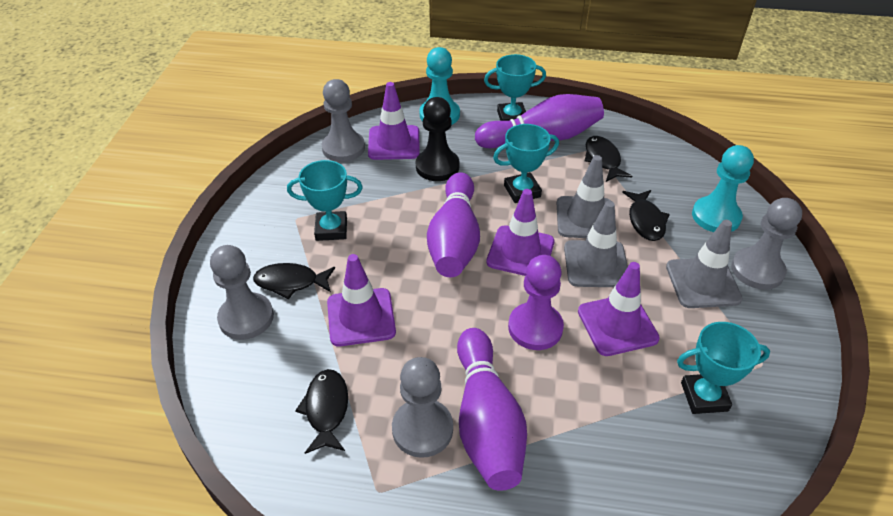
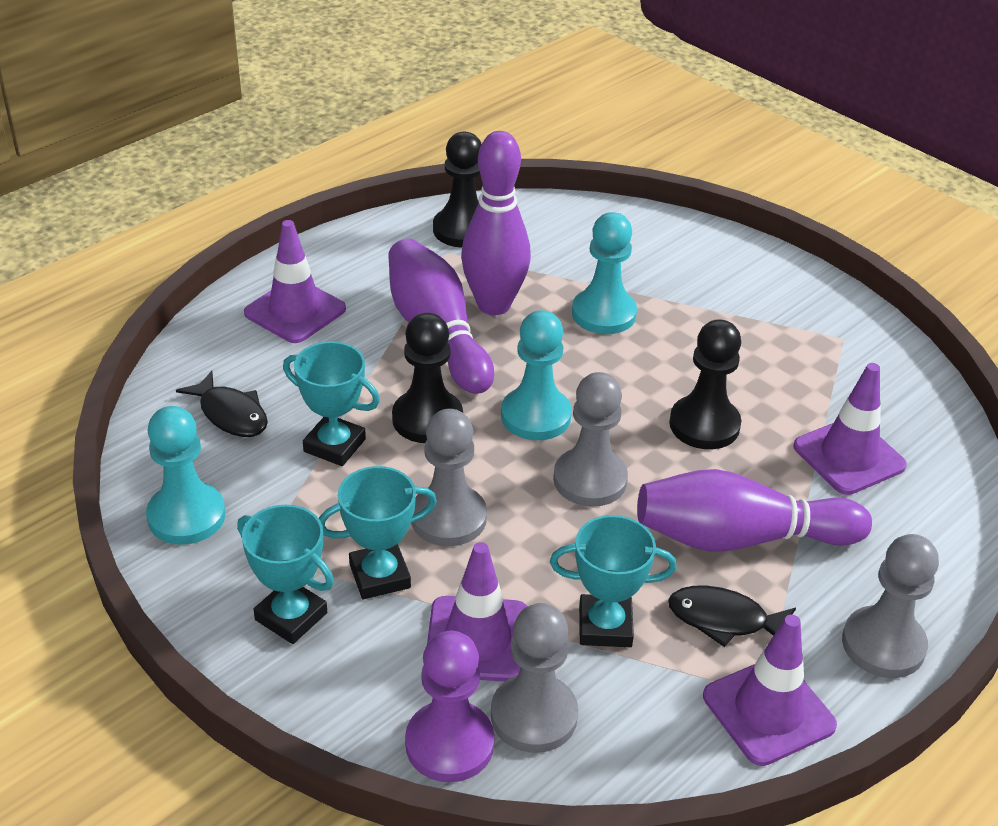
black fish: 4 -> 2
black pawn: 1 -> 3
grey traffic cone: 3 -> 0
turquoise pawn: 2 -> 3

